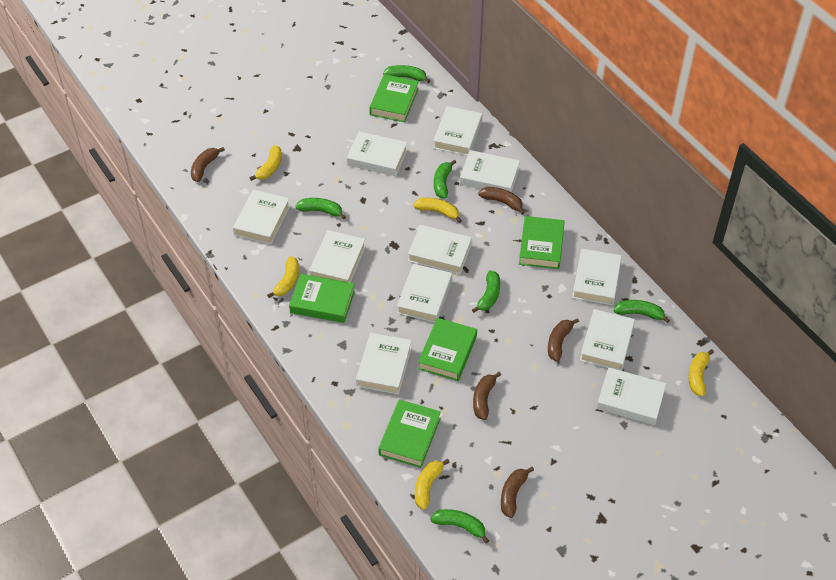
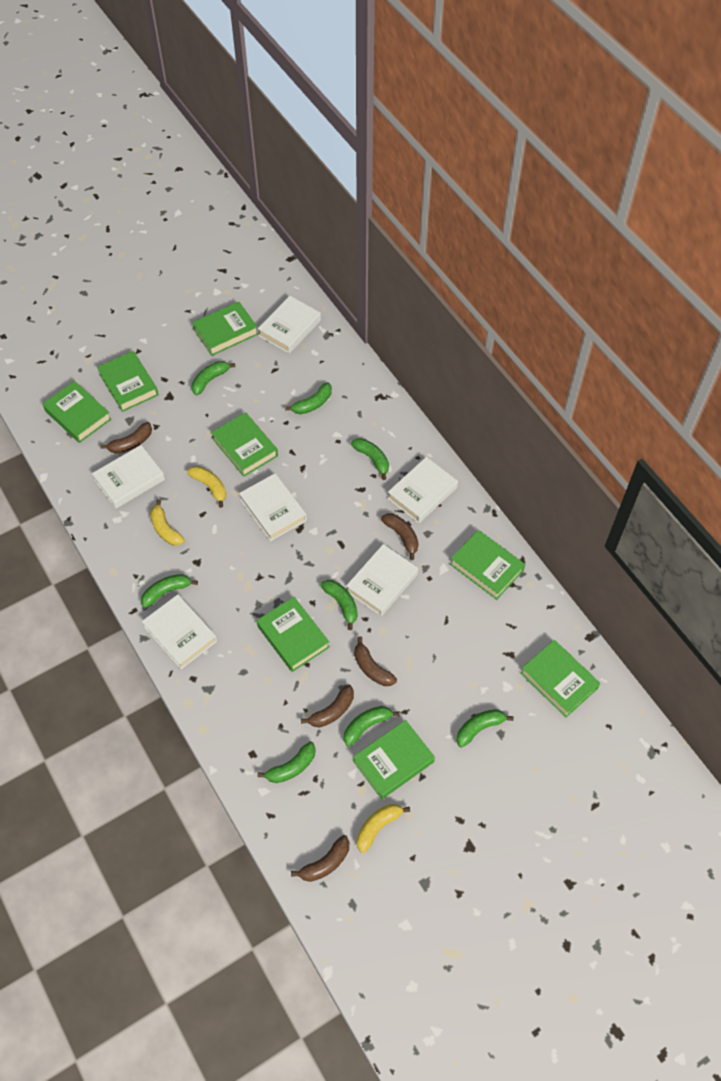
green banana: 6 -> 8
green book: 5 -> 8
white book: 11 -> 6
yellow banana: 5 -> 3

